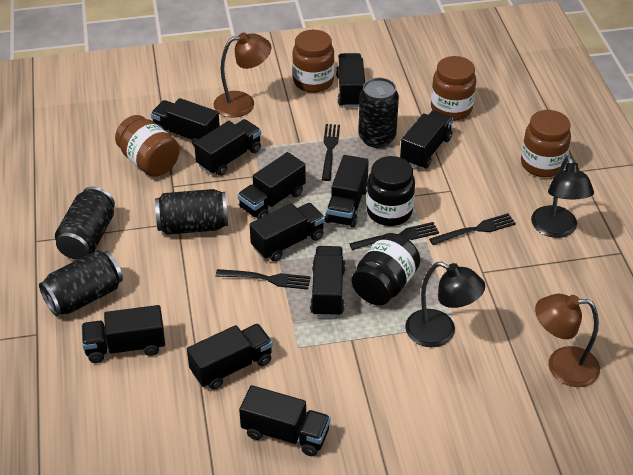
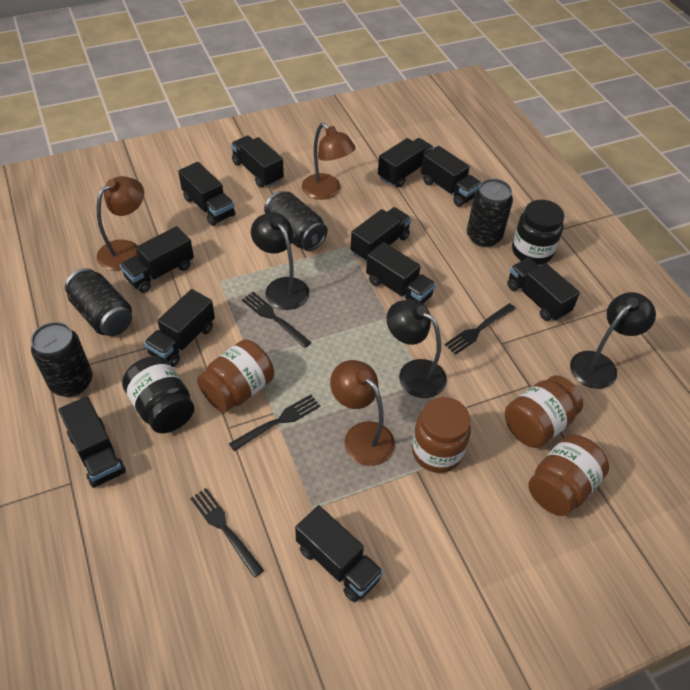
black lamp: 2 -> 3
brown lamp: 2 -> 3

